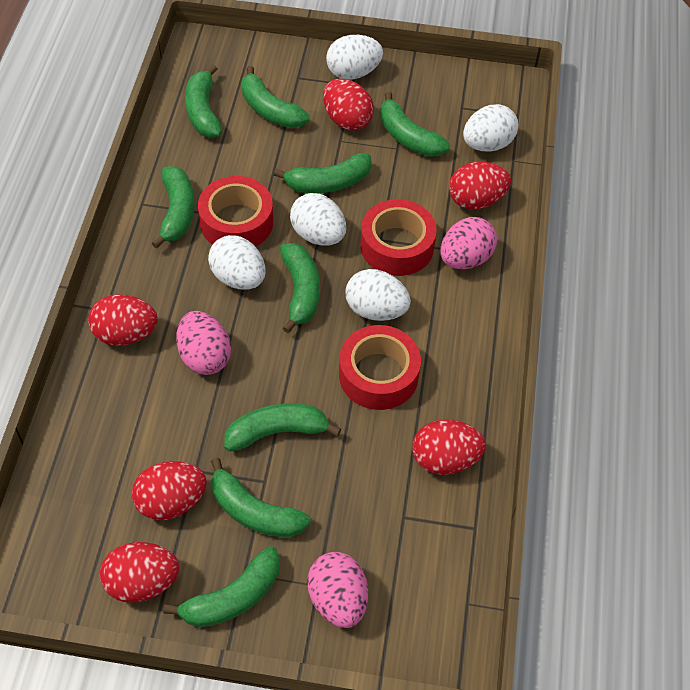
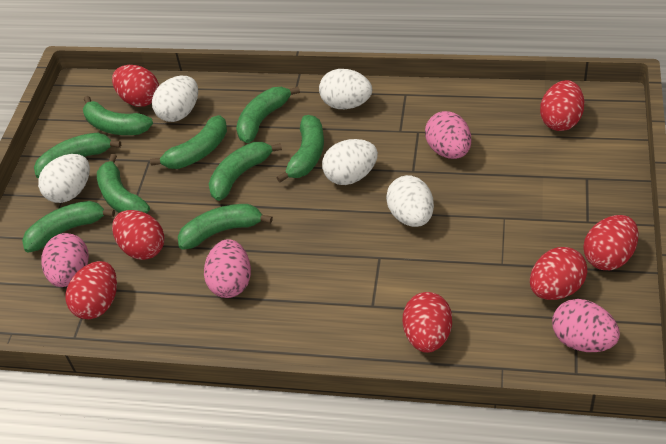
pink egg: 3 -> 4
red egg: 6 -> 7
red tape: 3 -> 0

